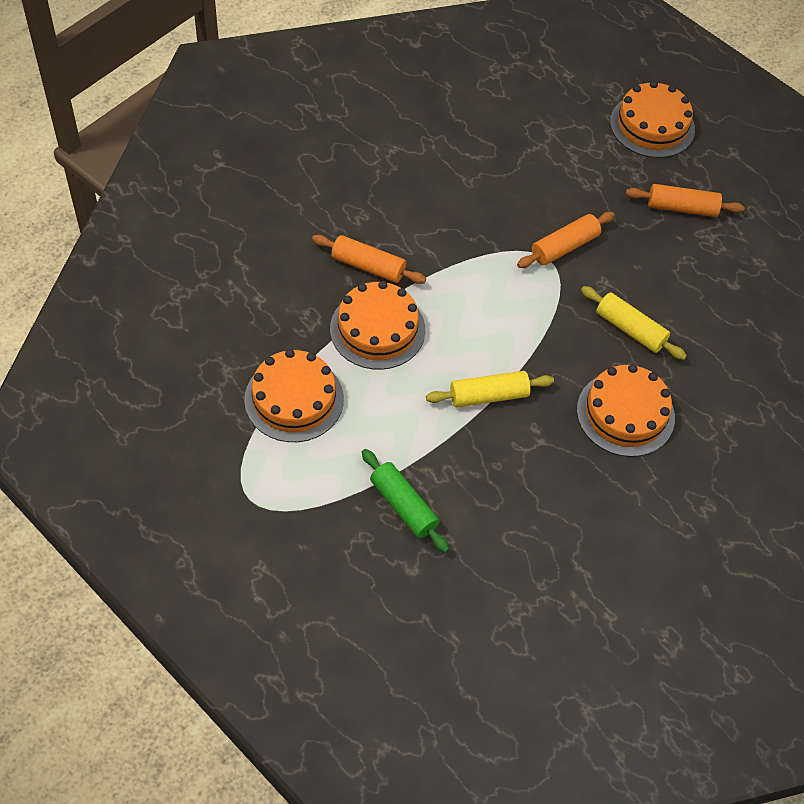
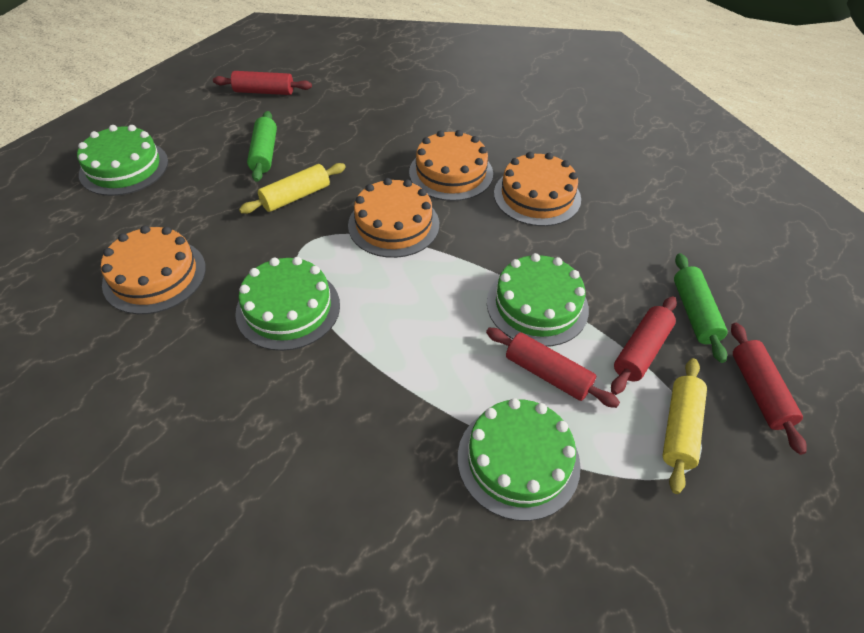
green cake: 0 -> 4
green rolling pin: 1 -> 2
orange rolling pin: 3 -> 0
red rolling pin: 0 -> 4

